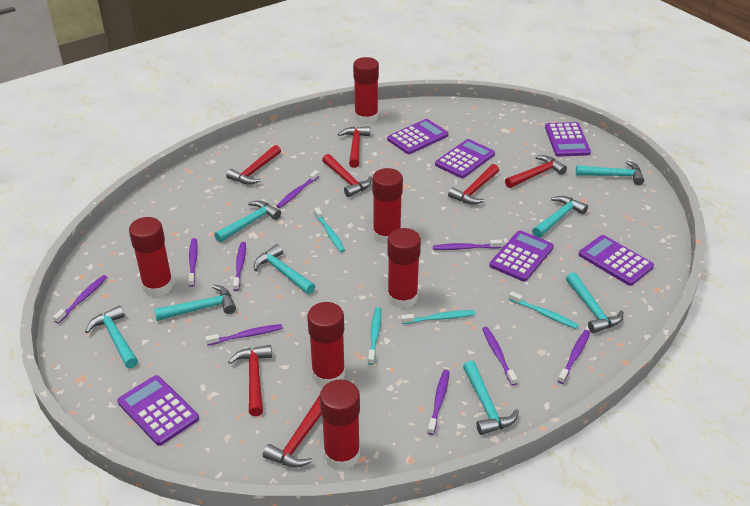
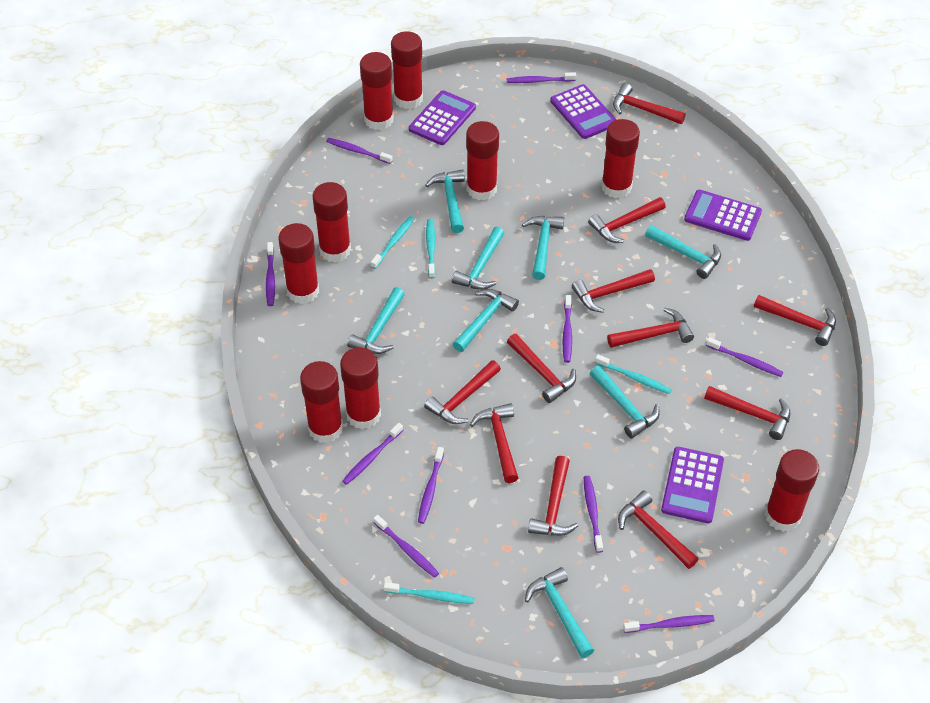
purple calculator: 6 -> 4
purple toothbrush: 9 -> 10
red glue stick: 6 -> 9
red hammer: 7 -> 11

